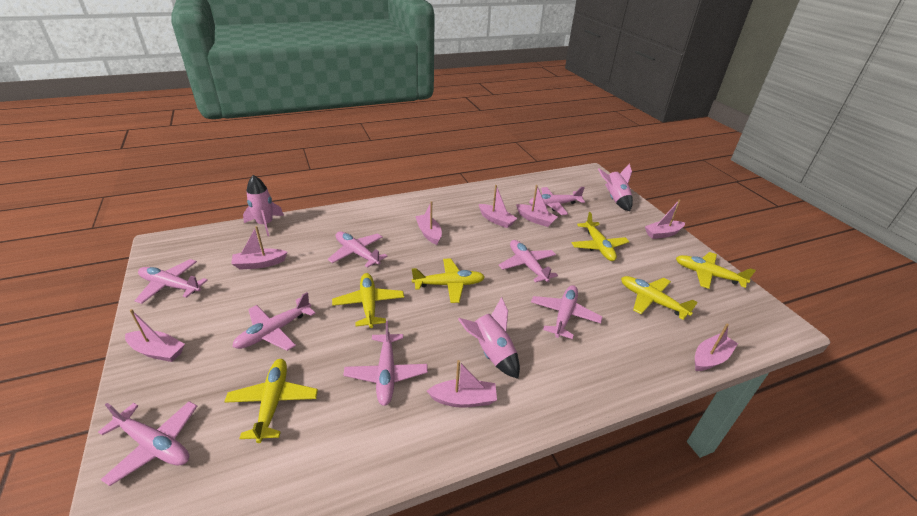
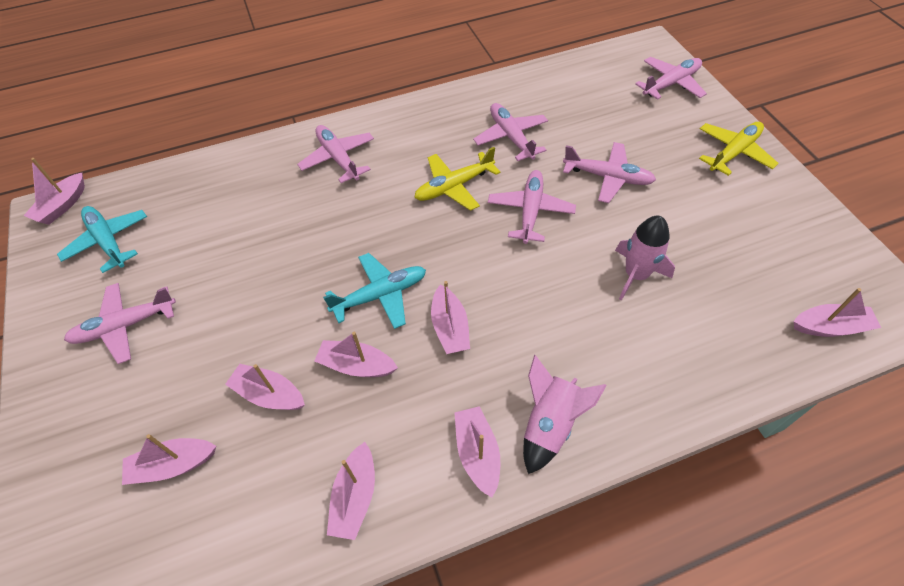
pink plane: 8 -> 6
pink rocket: 3 -> 2
turquoise plane: 0 -> 2
yellow plane: 6 -> 2

